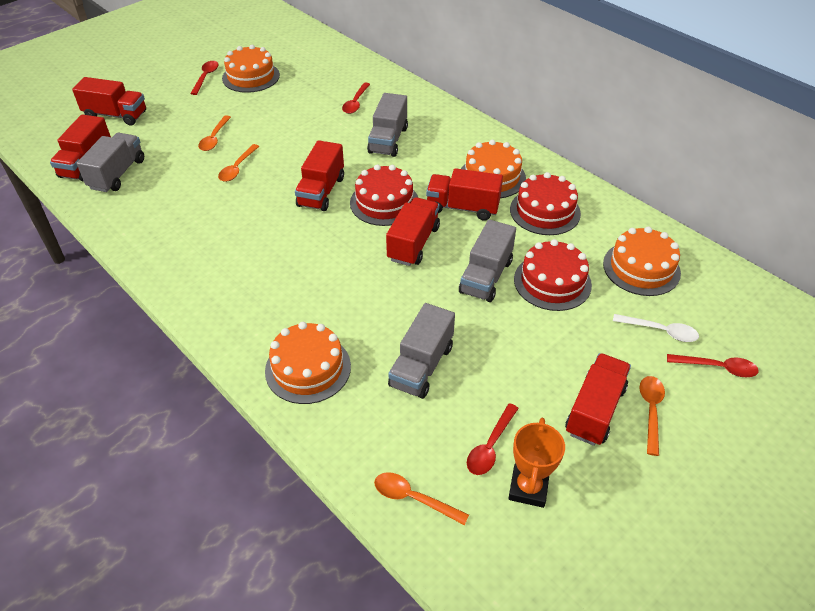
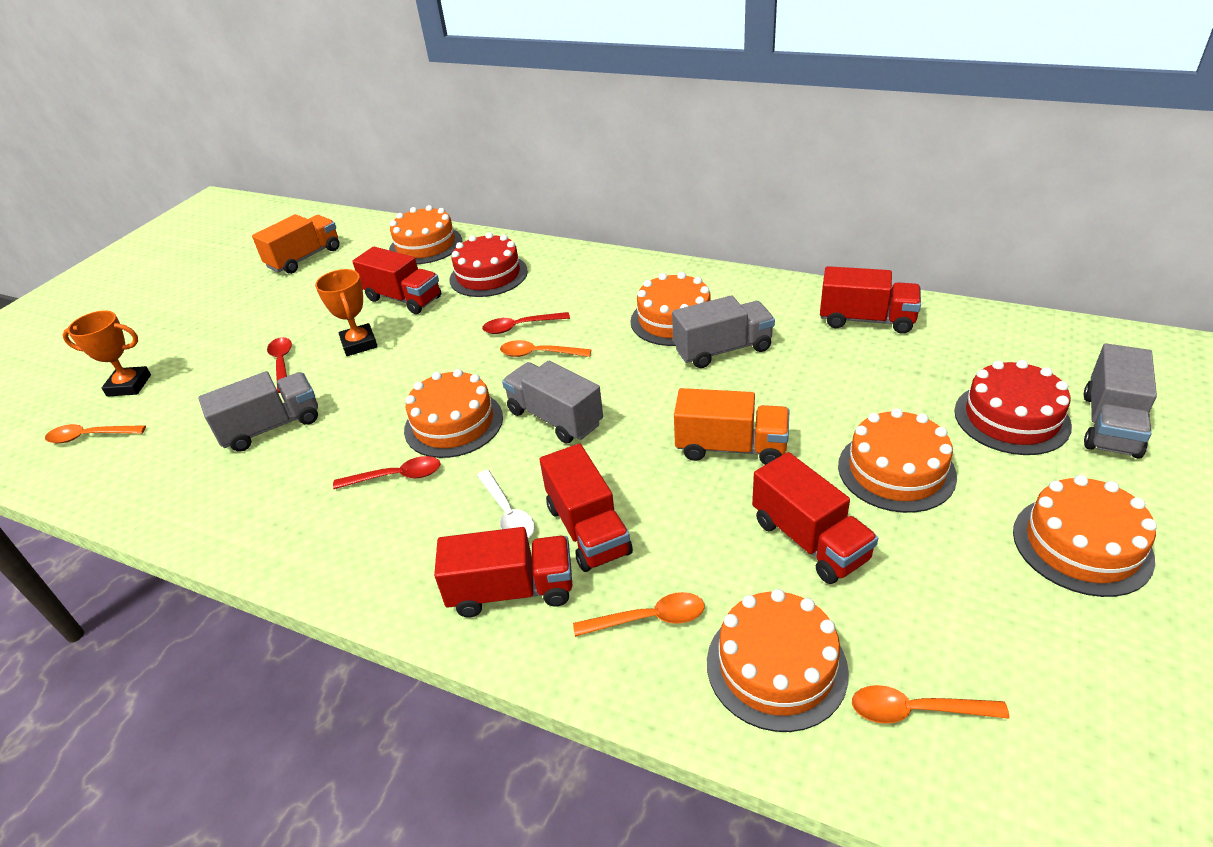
orange cake: 4 -> 6
orange trophy: 1 -> 2
orange truck: 0 -> 2
red cake: 3 -> 2
red spoon: 4 -> 3
red truck: 6 -> 5

